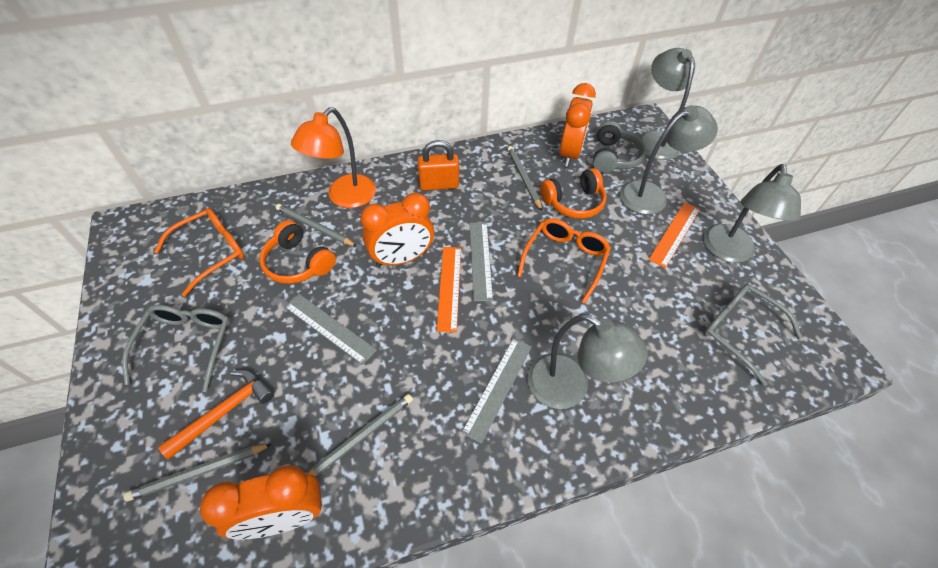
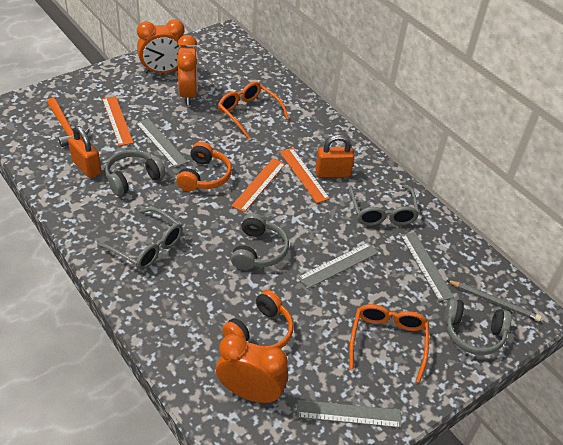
grey headphones: 1 -> 3
grey lamp: 4 -> 0
grey pencil: 4 -> 1
grey ruler: 3 -> 4
orange lamp: 1 -> 0
orange padlock: 1 -> 2
orange ruler: 2 -> 3

